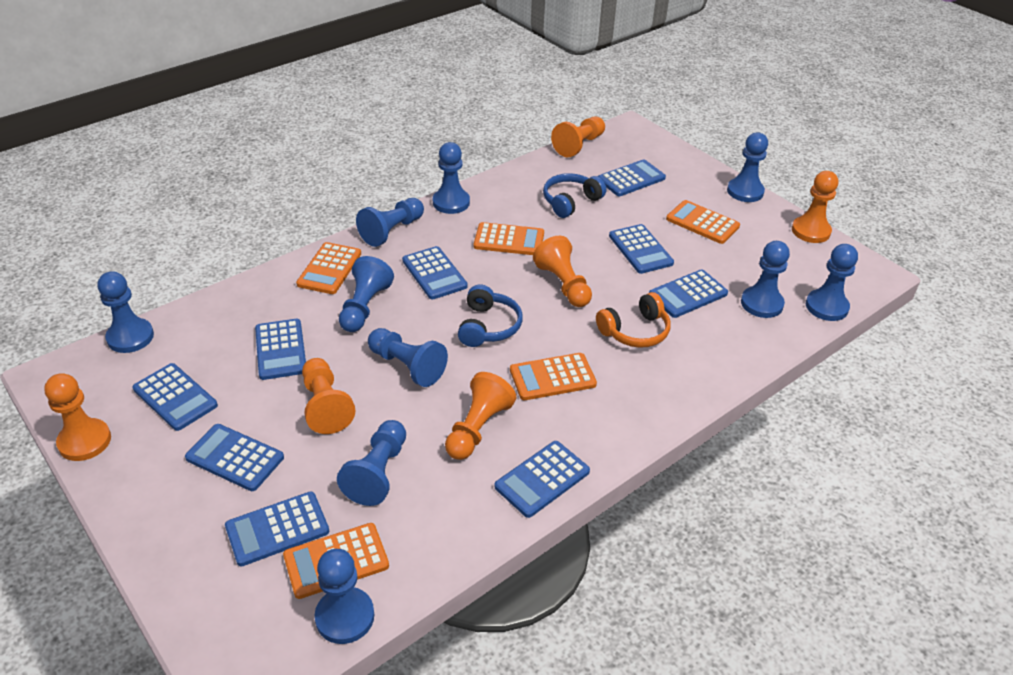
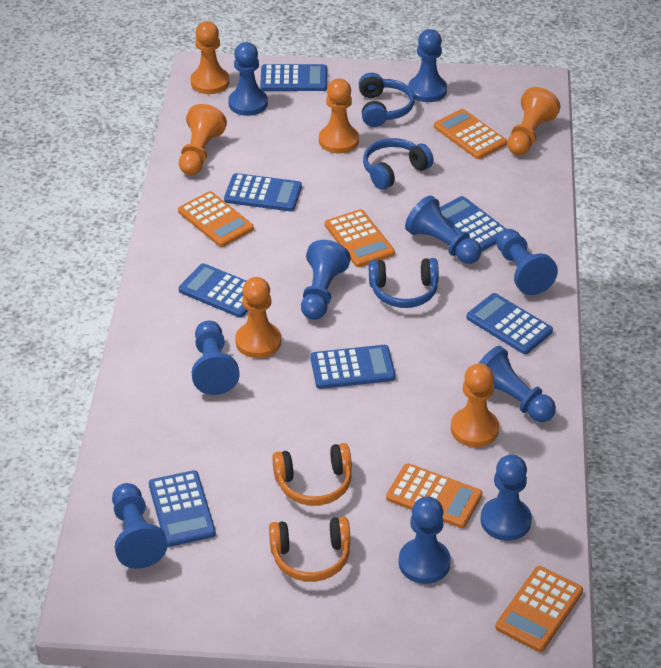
blue calculator: 9 -> 7
blue headphones: 2 -> 3
orange headphones: 1 -> 2

